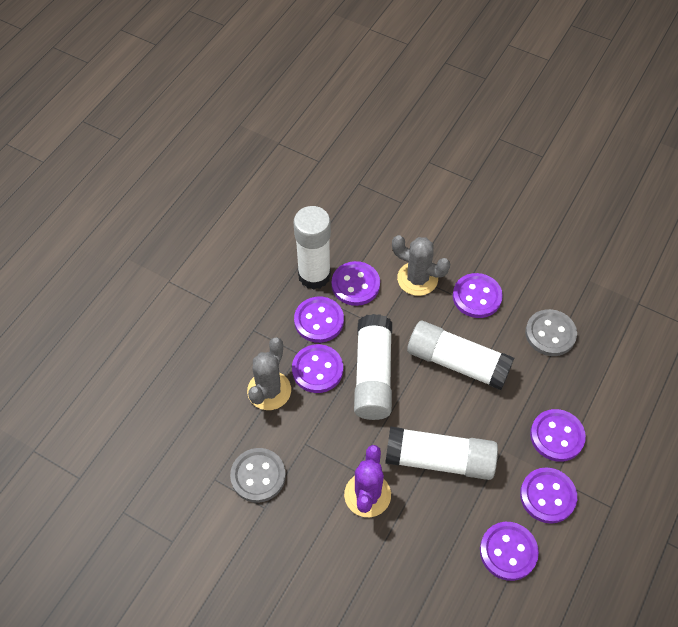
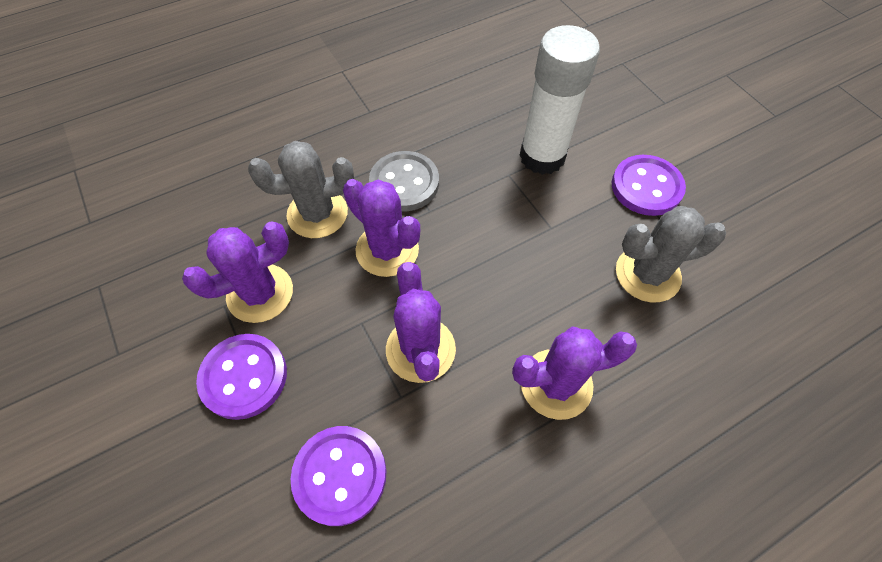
grey button: 2 -> 1
purple button: 7 -> 3
purple cactus: 1 -> 4
white glue stick: 4 -> 1

